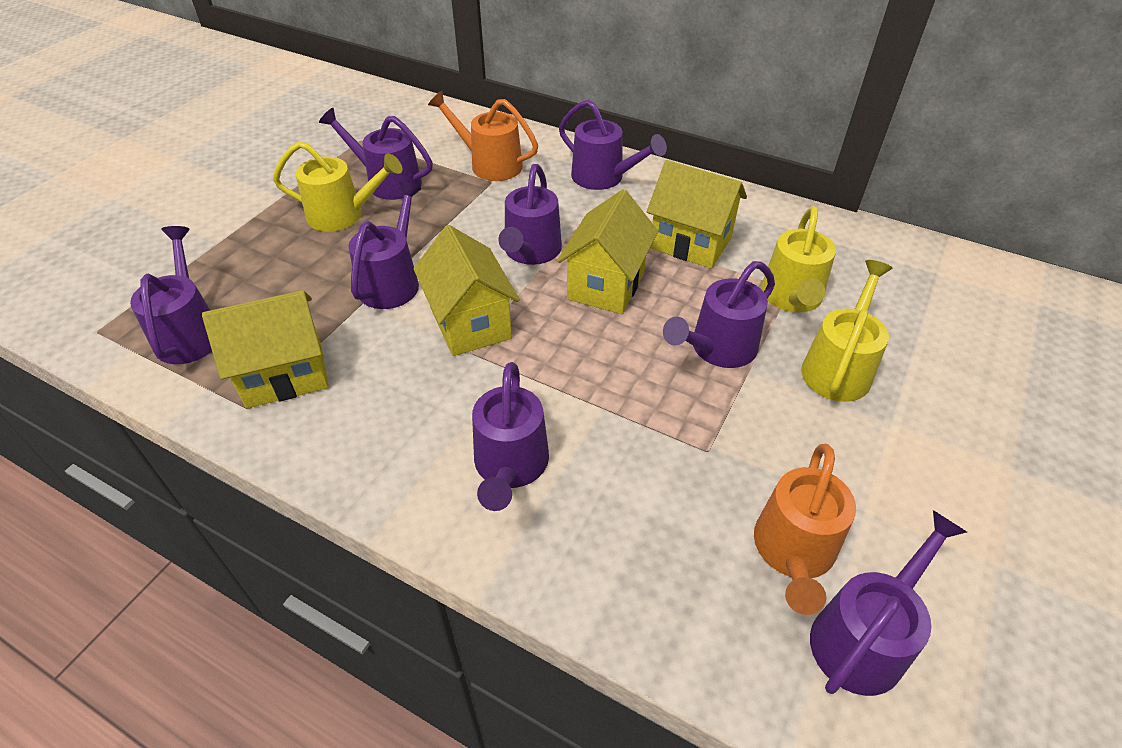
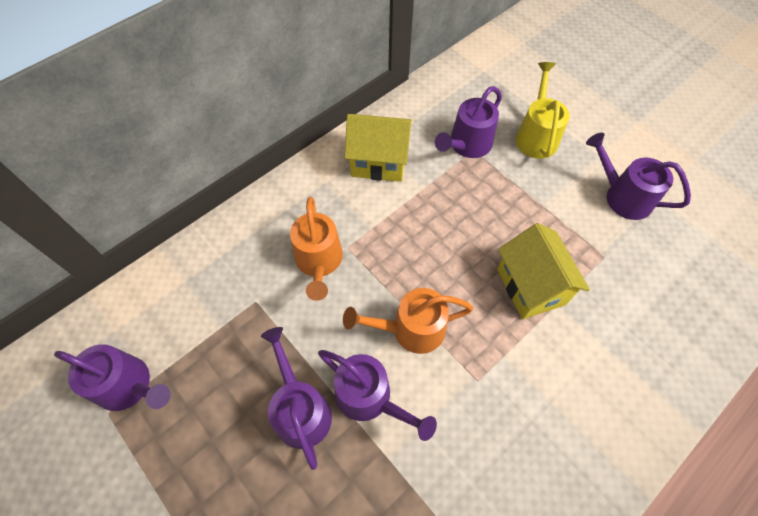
purple watering can: 8 -> 5
yellow house: 4 -> 2
yellow watering can: 3 -> 1

